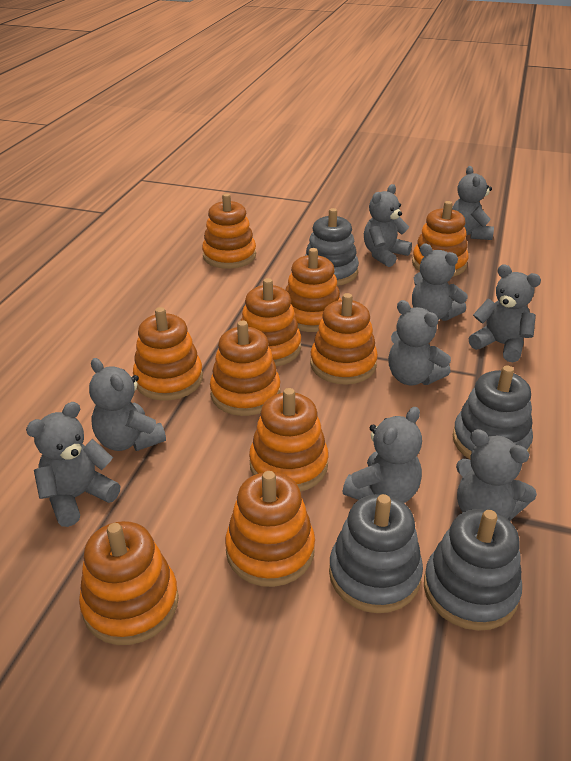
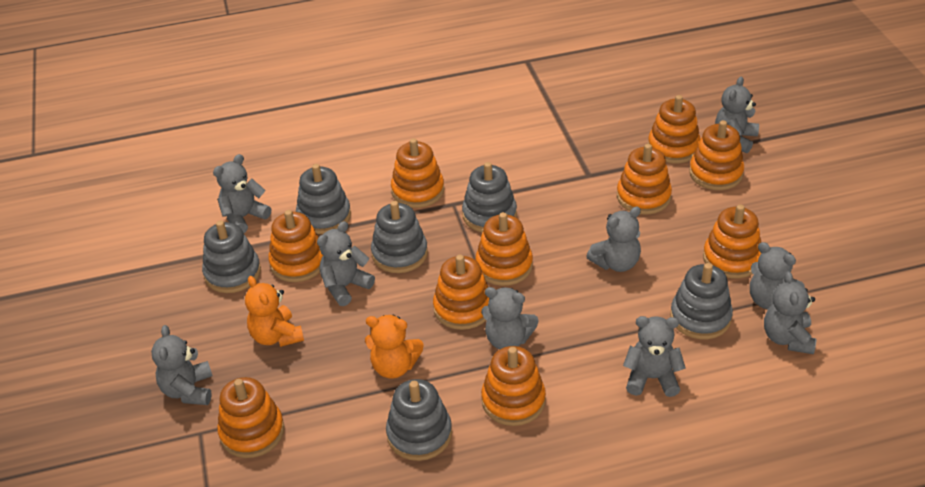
grey stacking toy: 4 -> 6
orange teddy bear: 0 -> 2

